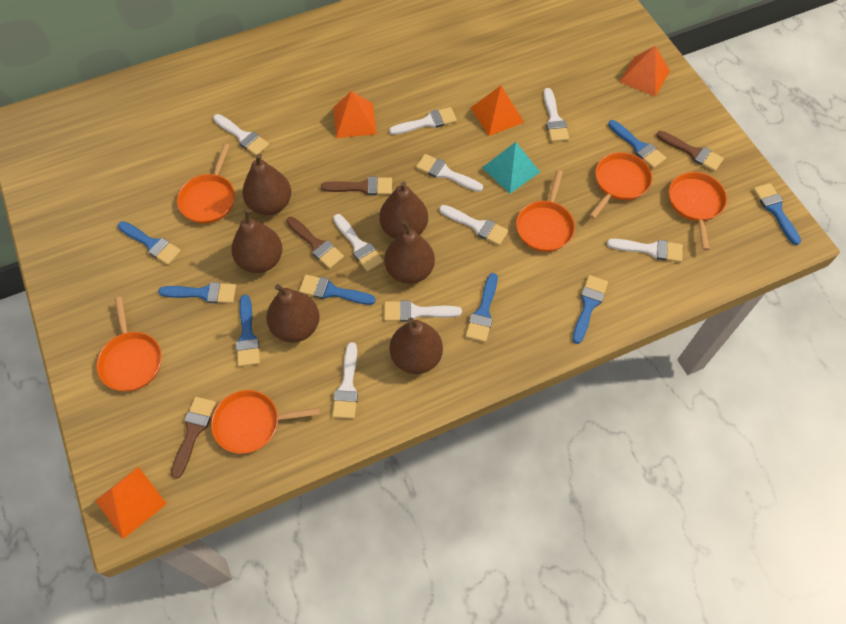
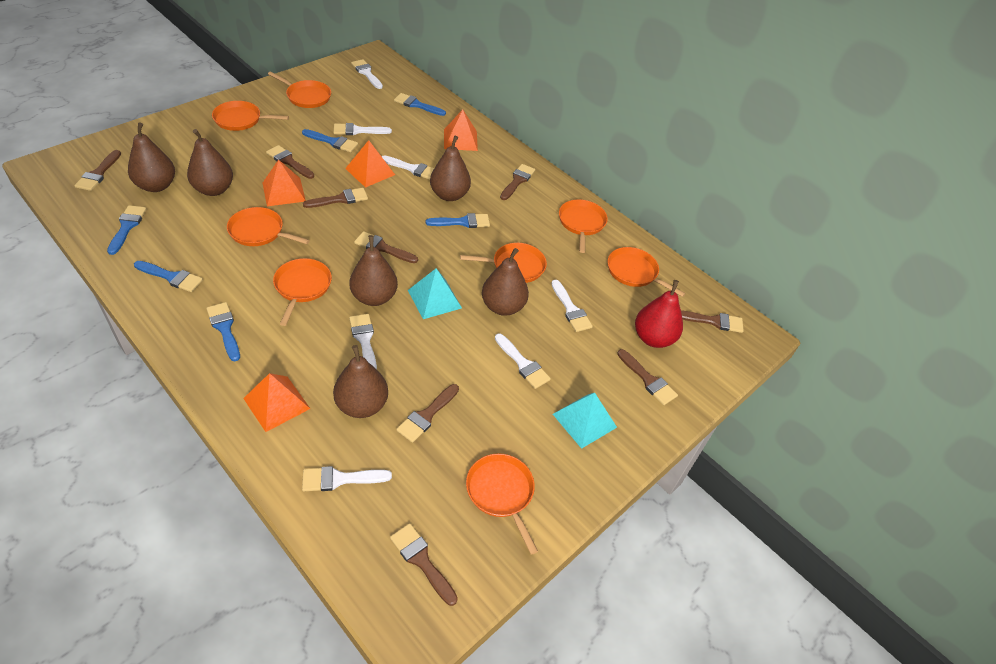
blue brush: 8 -> 6
brown brush: 4 -> 9
orange pan: 6 -> 8
red pear: 0 -> 1
turquoise pyramid: 1 -> 2
white brush: 9 -> 7

